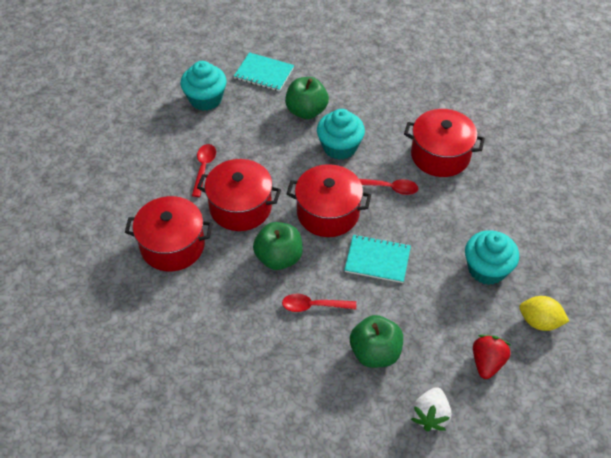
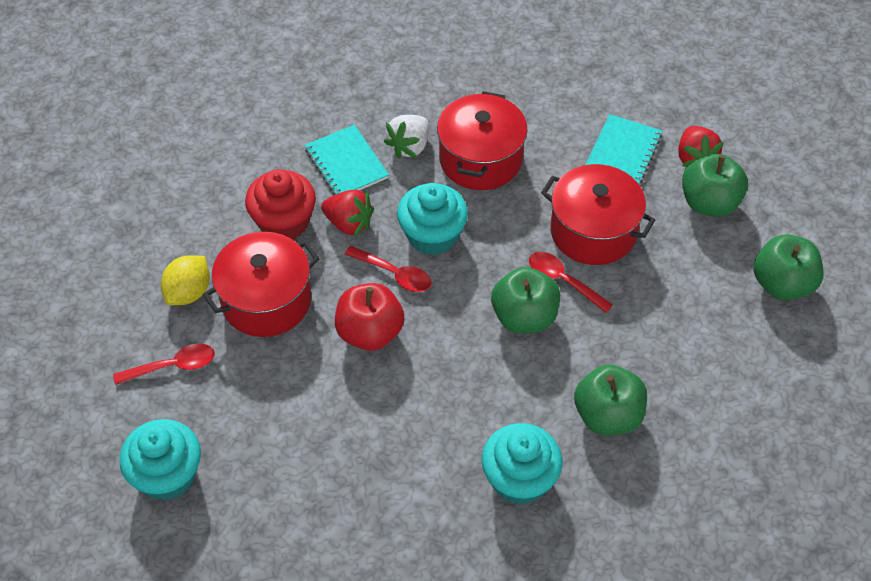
green apple: 3 -> 4
red apple: 0 -> 1
red cupcake: 0 -> 1
red pot: 4 -> 3
red strawberry: 1 -> 2

